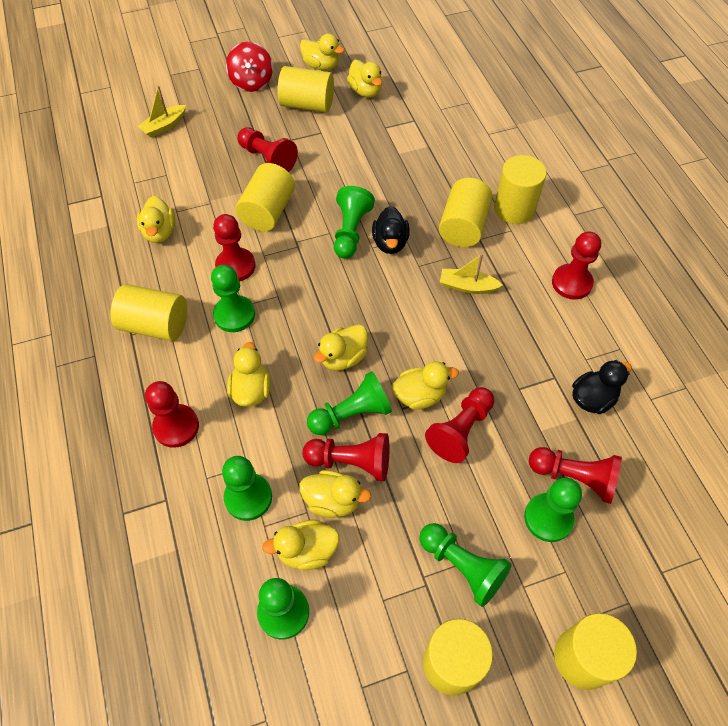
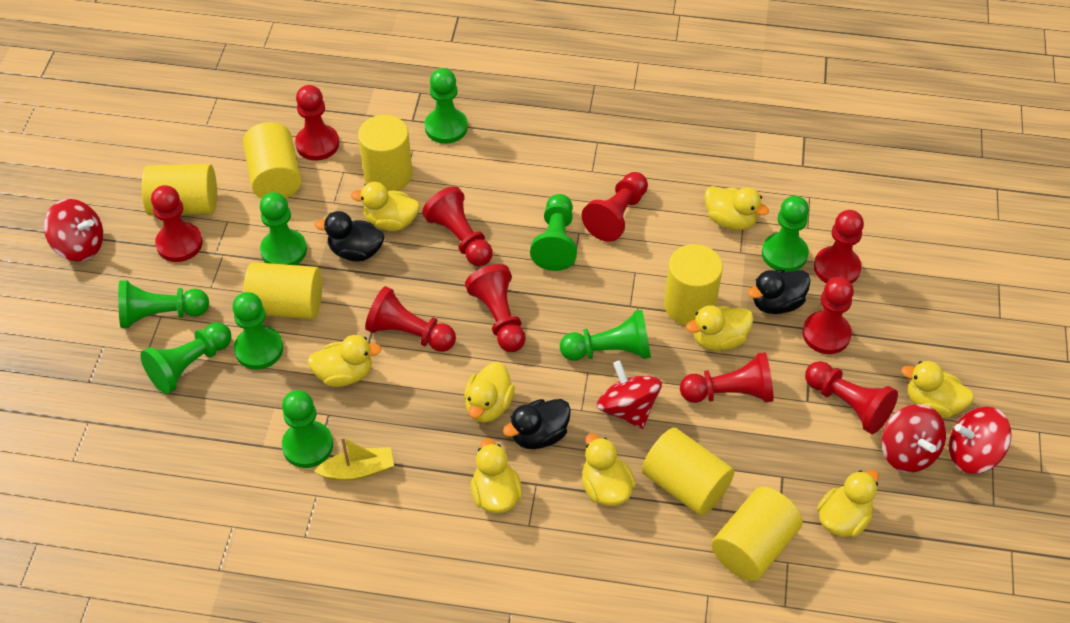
black duck: 2 -> 3
green pawn: 7 -> 9
red pawn: 7 -> 10
red spinning top: 1 -> 4
yellow boat: 2 -> 1
yellow duck: 8 -> 9

